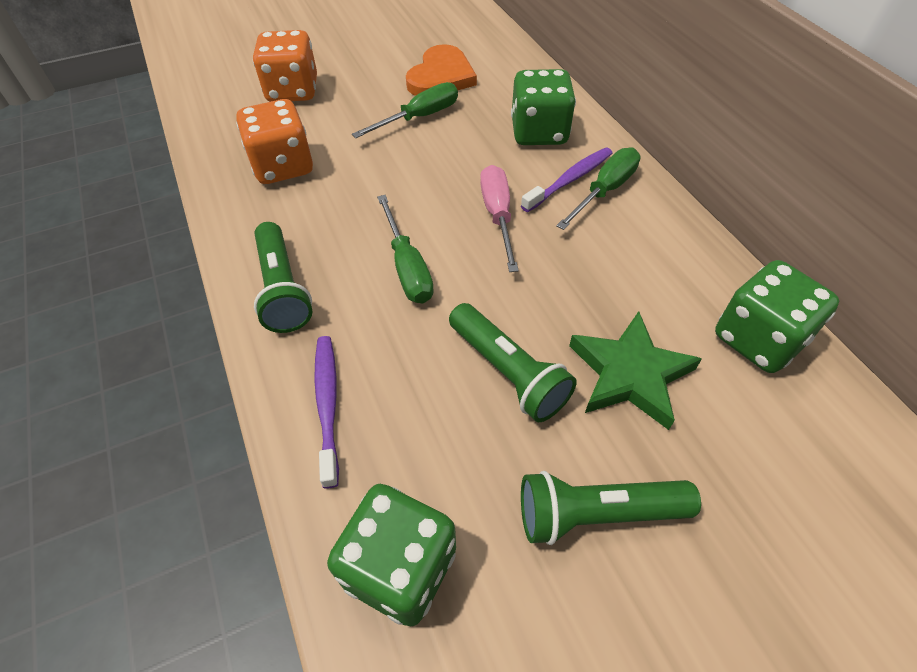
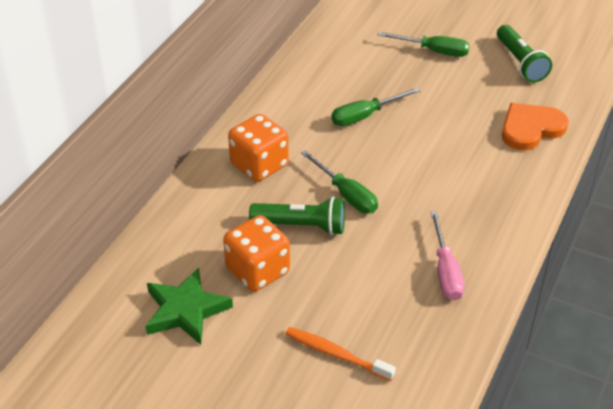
green dice: 3 -> 0
green flashlight: 3 -> 2
orange toothbrush: 0 -> 1
purple toothbrush: 2 -> 0

